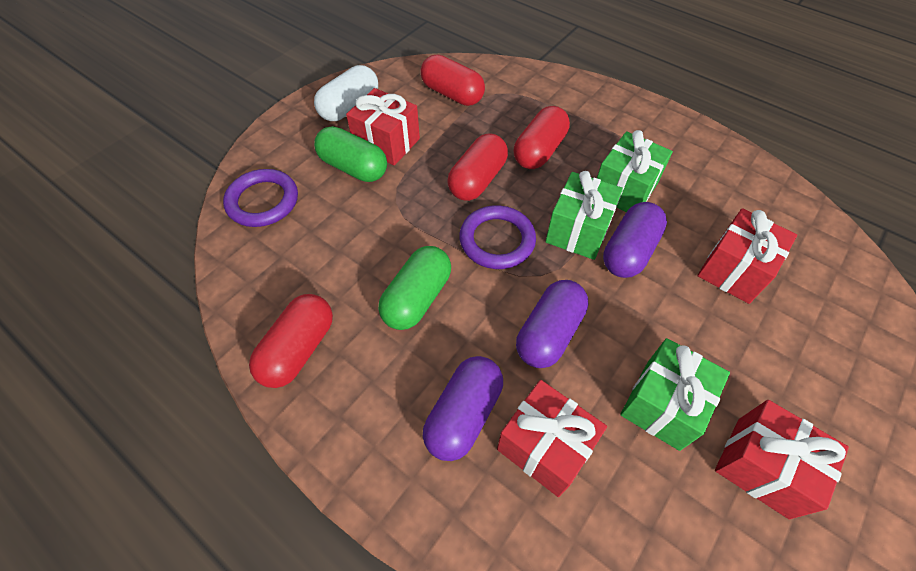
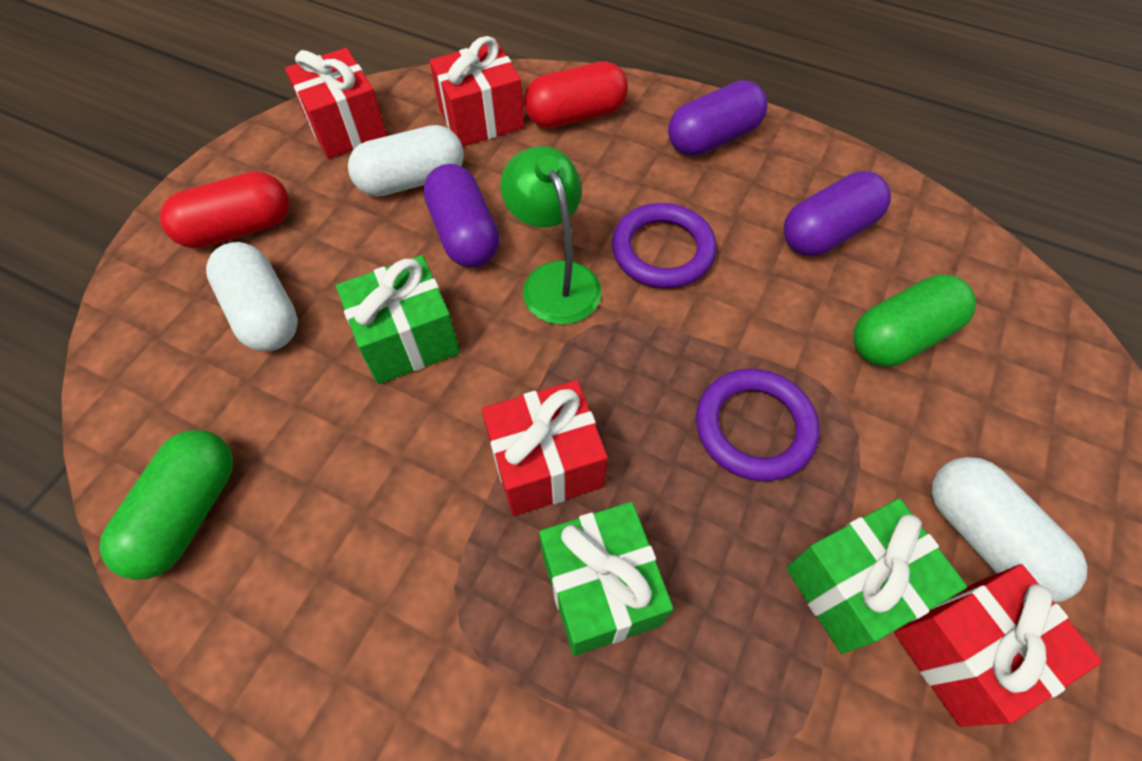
green lamp: 0 -> 1
red capsule: 4 -> 2
white capsule: 1 -> 3

